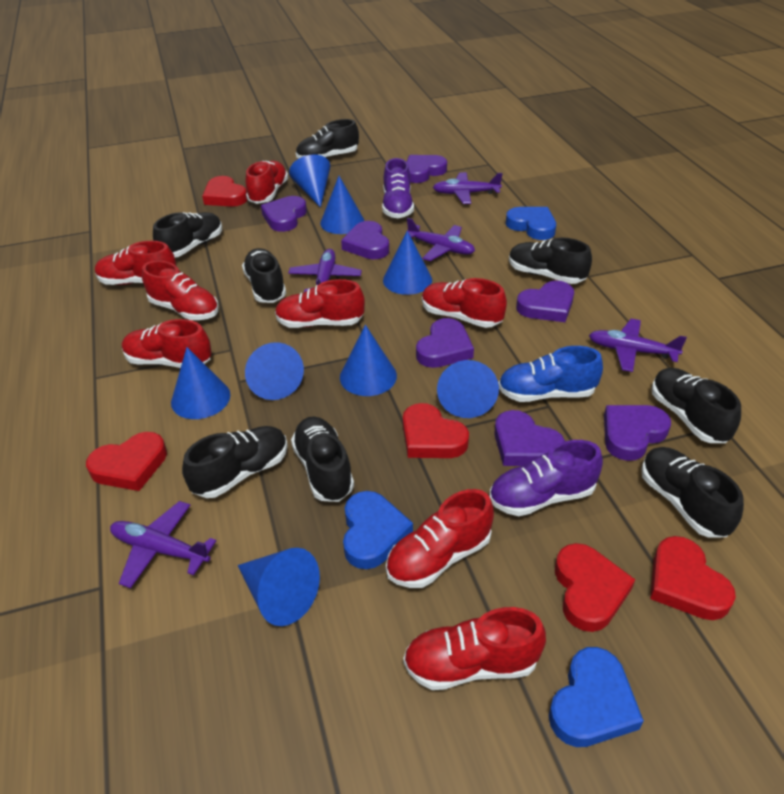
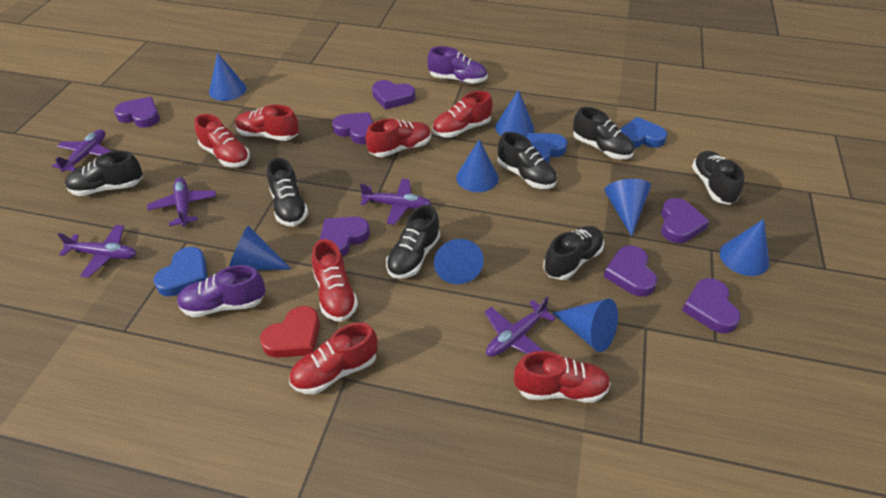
black shoe: 8 -> 7
blue shoe: 1 -> 0
red heart: 5 -> 1
red shoe: 8 -> 7

